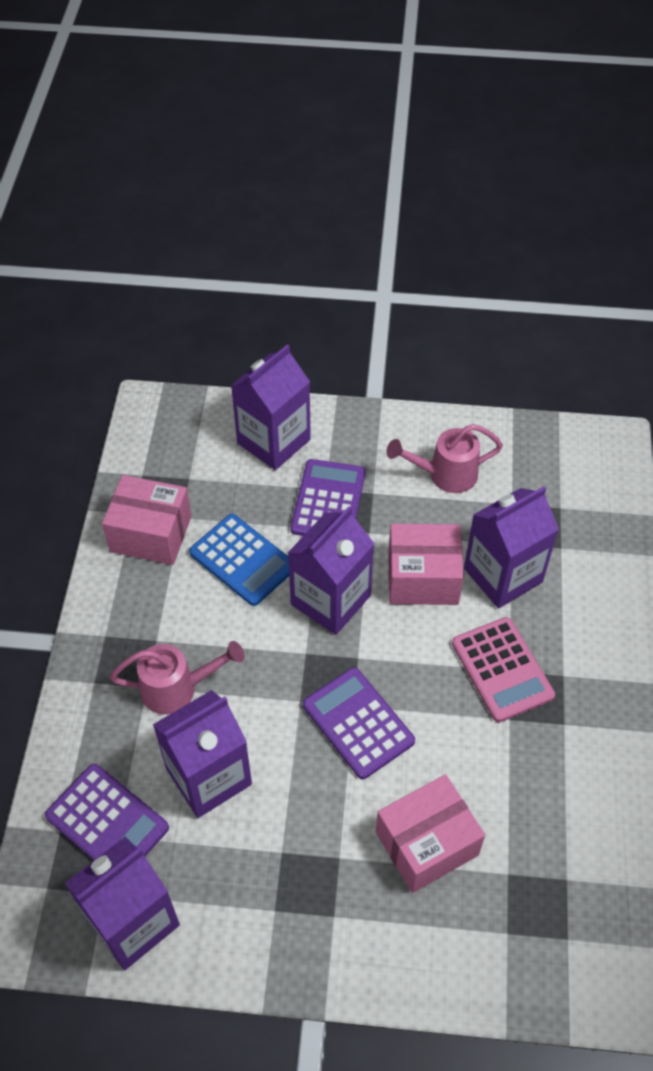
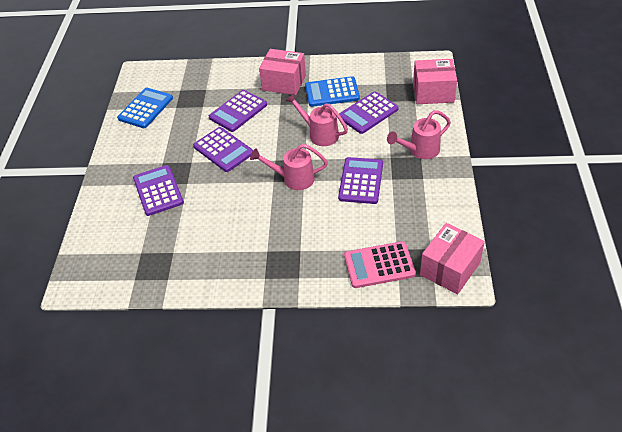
blue calculator: 1 -> 2
pink watering can: 2 -> 3
purple calculator: 3 -> 5
purple carton: 5 -> 0

